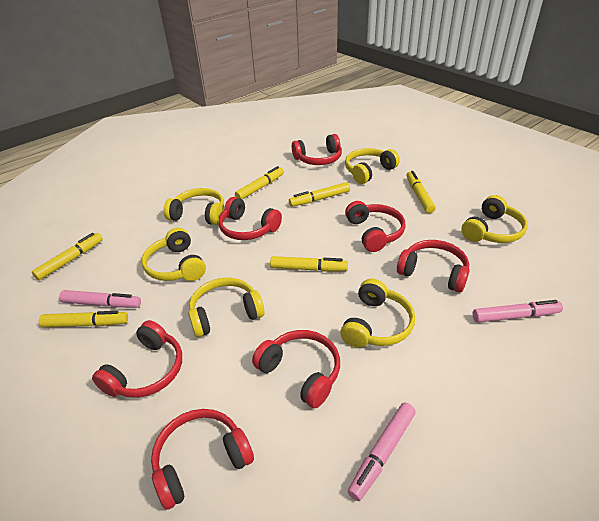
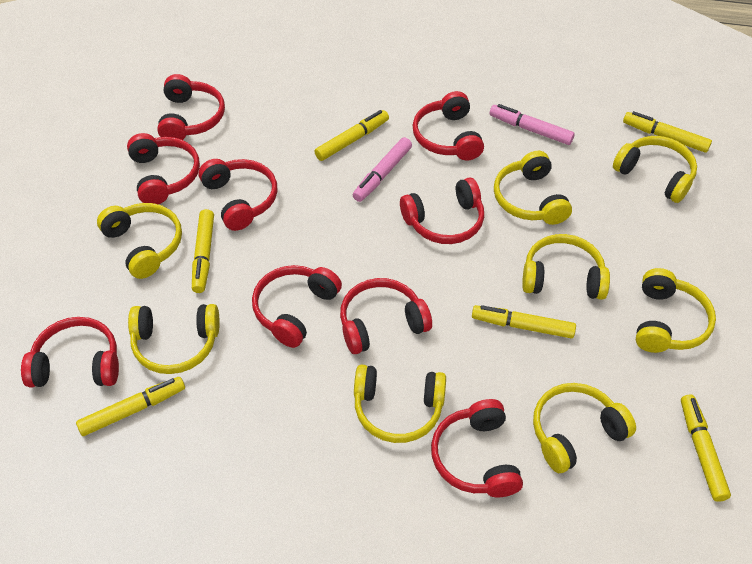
pink marker: 3 -> 2
red headphones: 7 -> 9
yellow headphones: 6 -> 8

